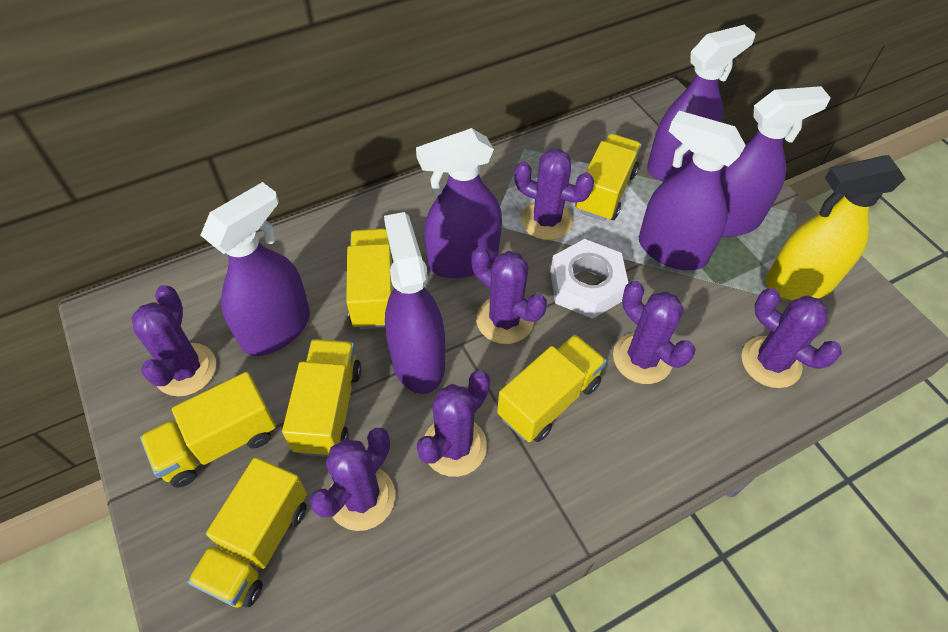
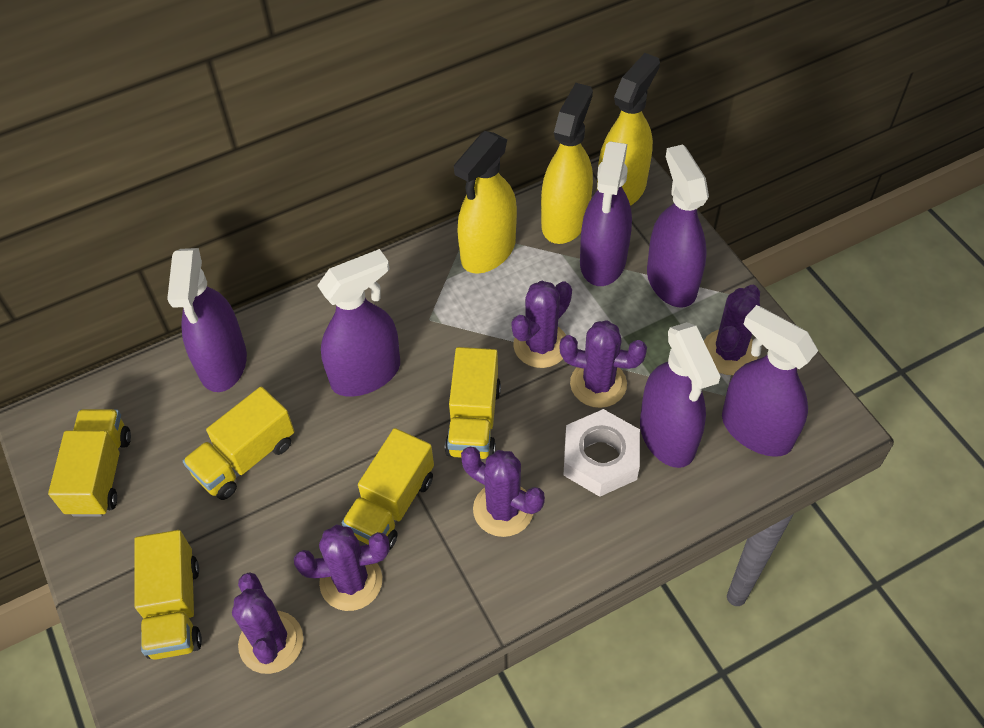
purple cactus: 7 -> 6
yellow spray bottle: 1 -> 3
yellow truck: 6 -> 5

